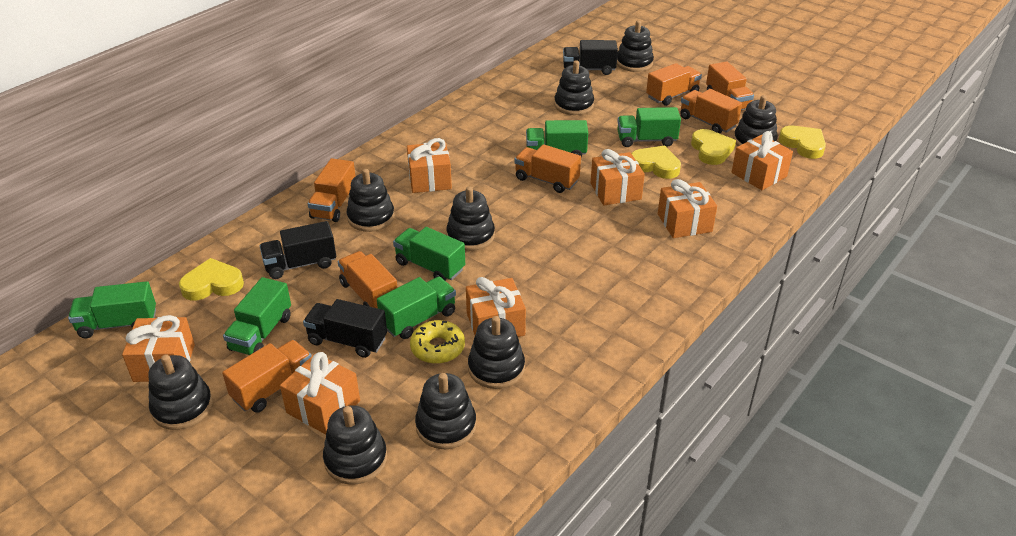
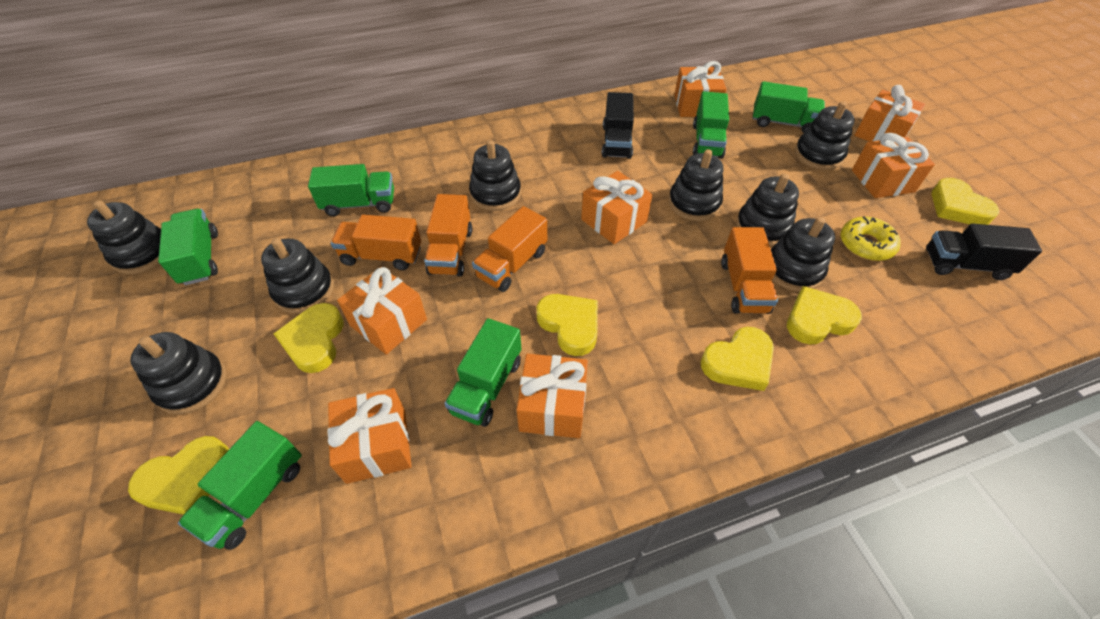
black stacking toy: 9 -> 8
black truck: 3 -> 2
orange truck: 7 -> 4
yellow heart: 4 -> 6

